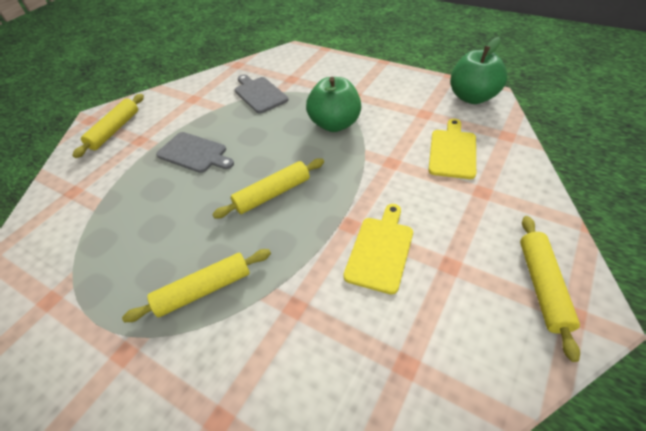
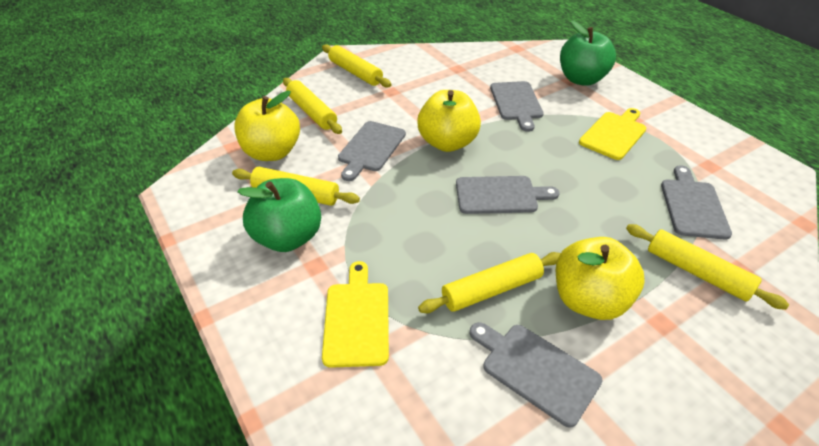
grey cutting board: 2 -> 5
yellow apple: 0 -> 3
yellow rolling pin: 4 -> 5

